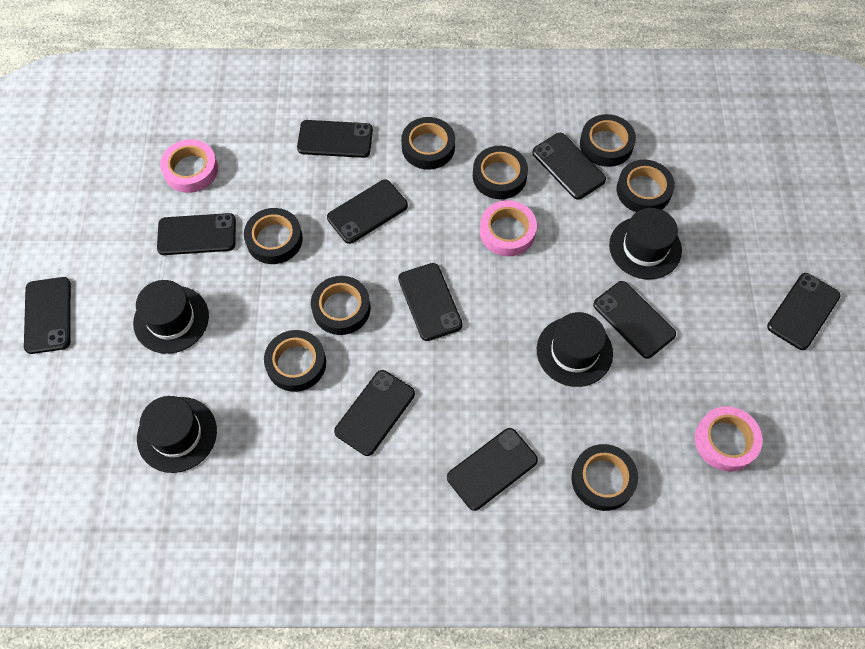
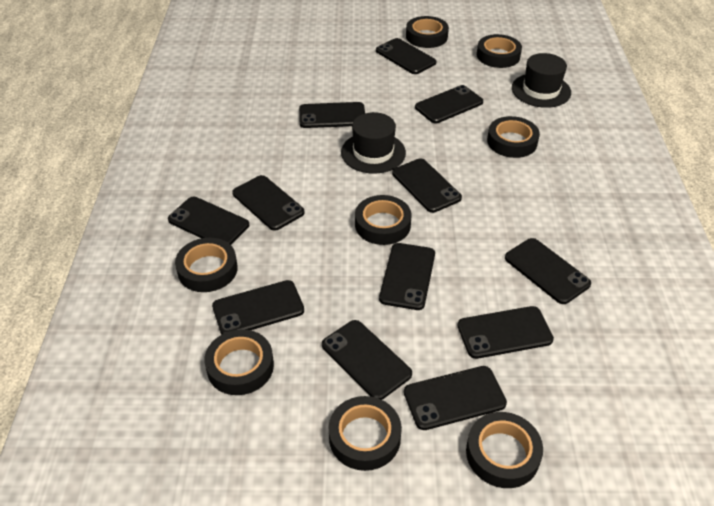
black hat: 4 -> 2
black phone: 10 -> 12
pink tape: 3 -> 0

